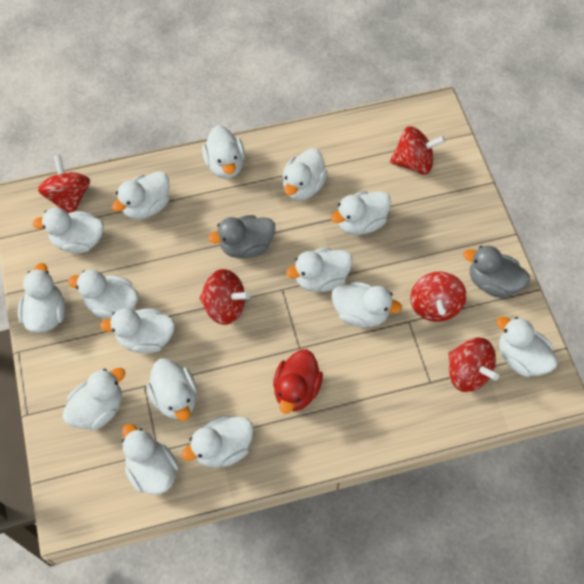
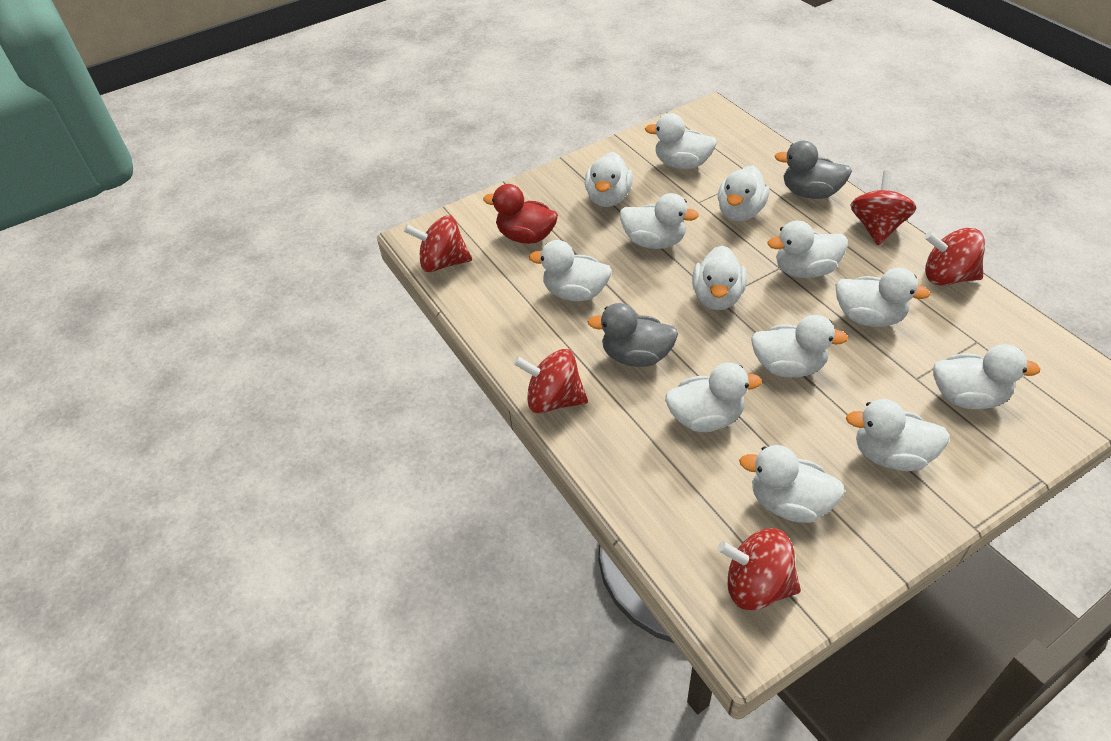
white duck: 15 -> 13

